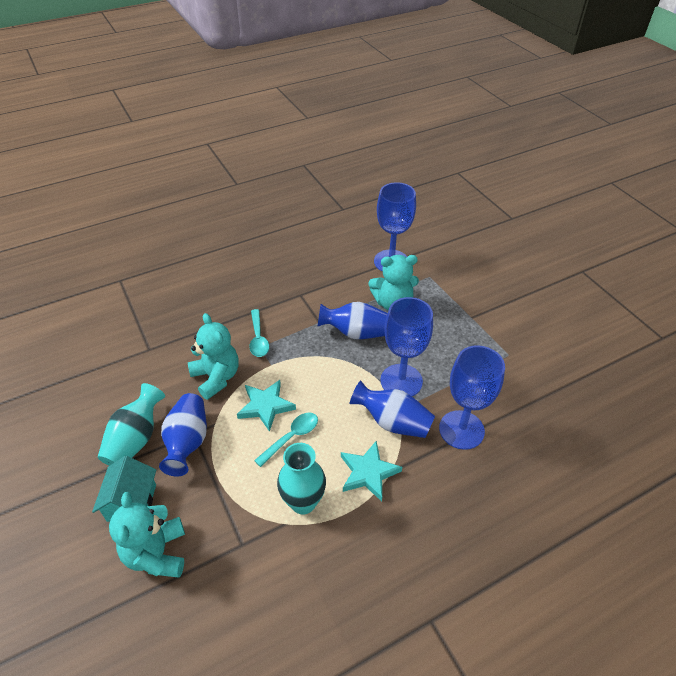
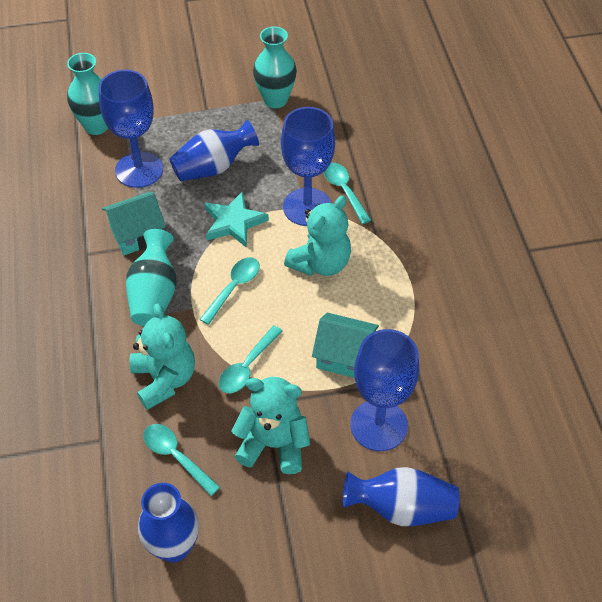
turquoise house: 1 -> 2
turquoise spoon: 2 -> 4
turquoise star: 2 -> 1
turquoise vase: 2 -> 3

